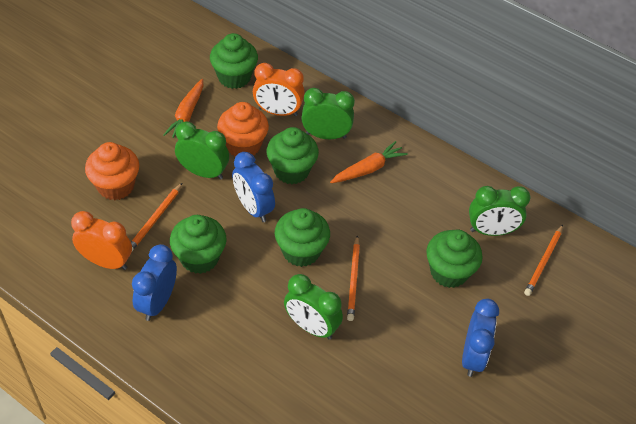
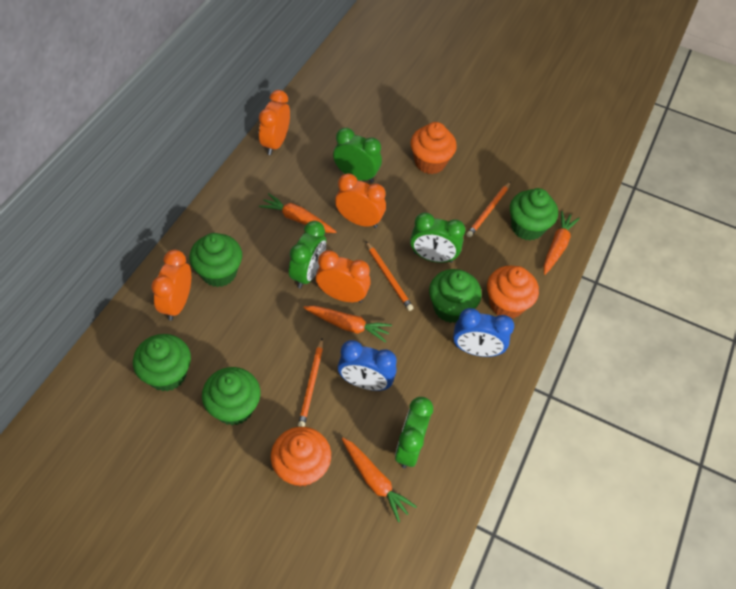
blue clock: 3 -> 2
orange carrot: 2 -> 4
orange clock: 2 -> 4
orange cupcake: 2 -> 3

